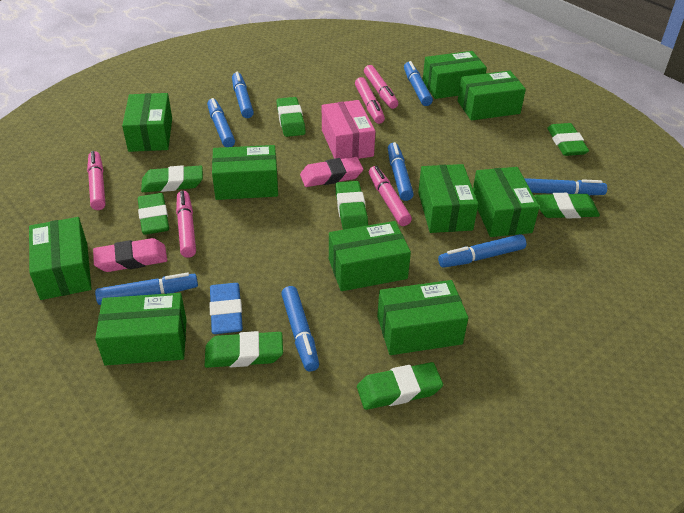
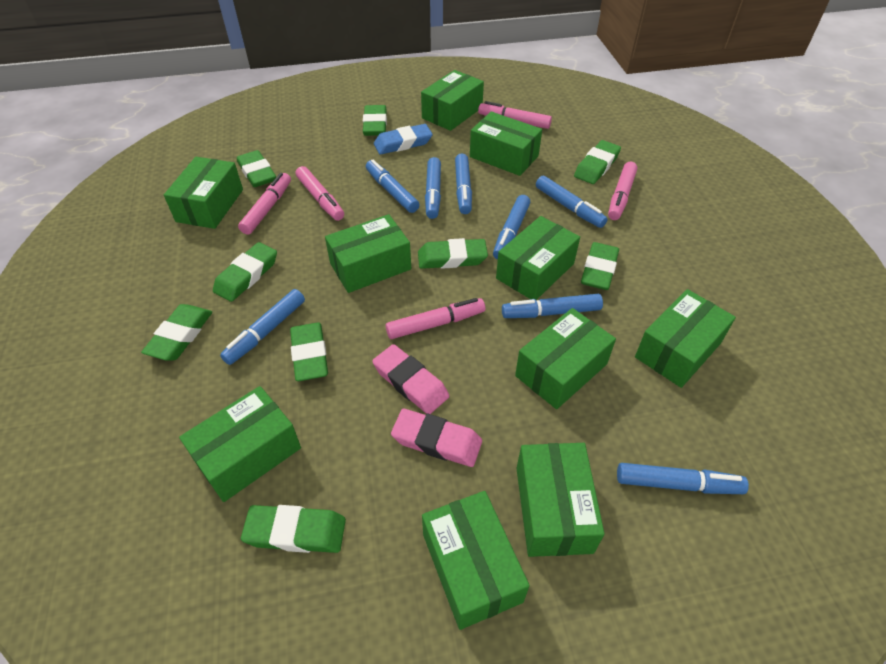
green eraser: 8 -> 9
pink box: 1 -> 0

